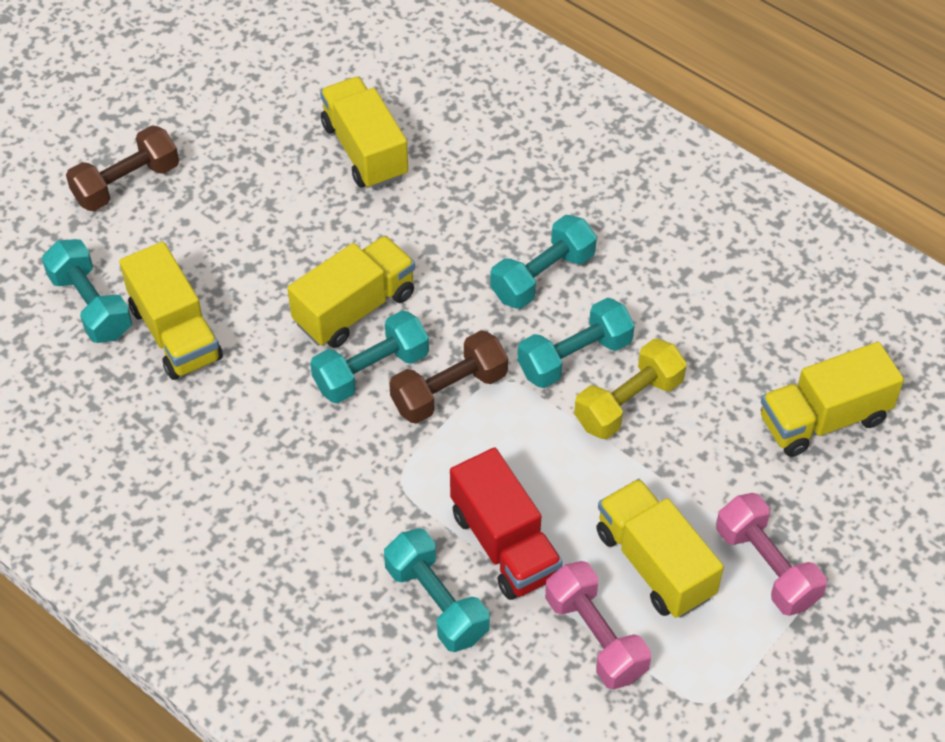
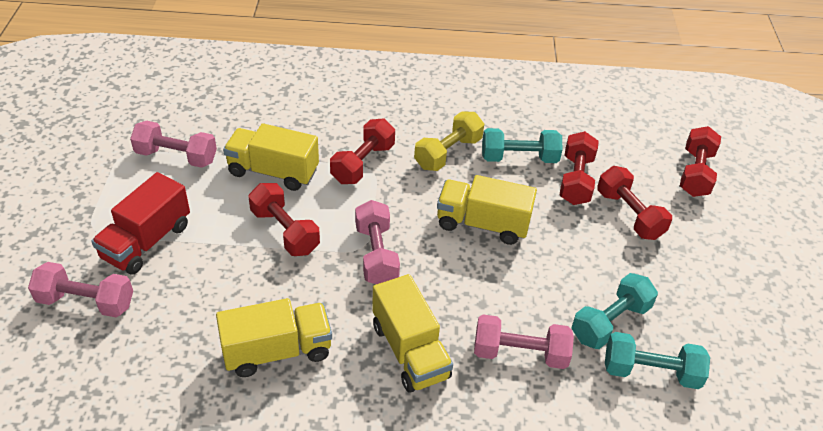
brown dumbbell: 2 -> 0
pink dumbbell: 2 -> 4
red dumbbell: 0 -> 5
turquoise dumbbell: 5 -> 3
yellow truck: 5 -> 4

